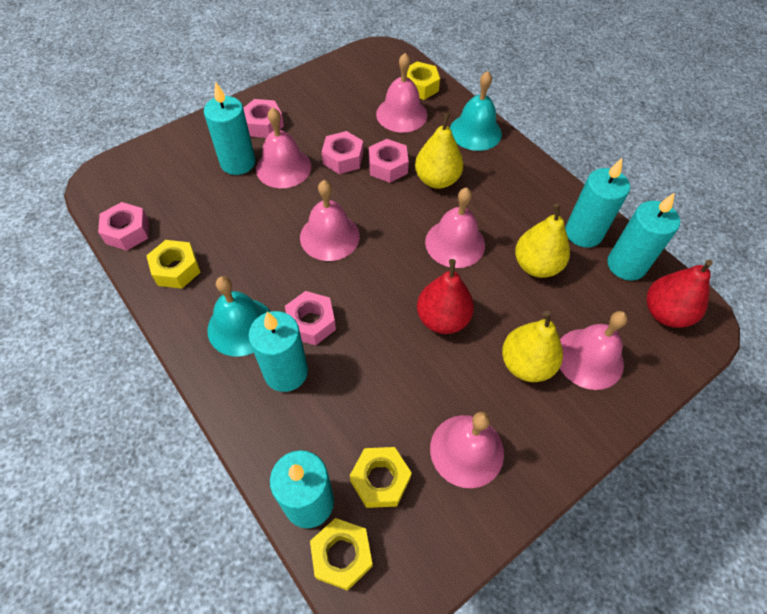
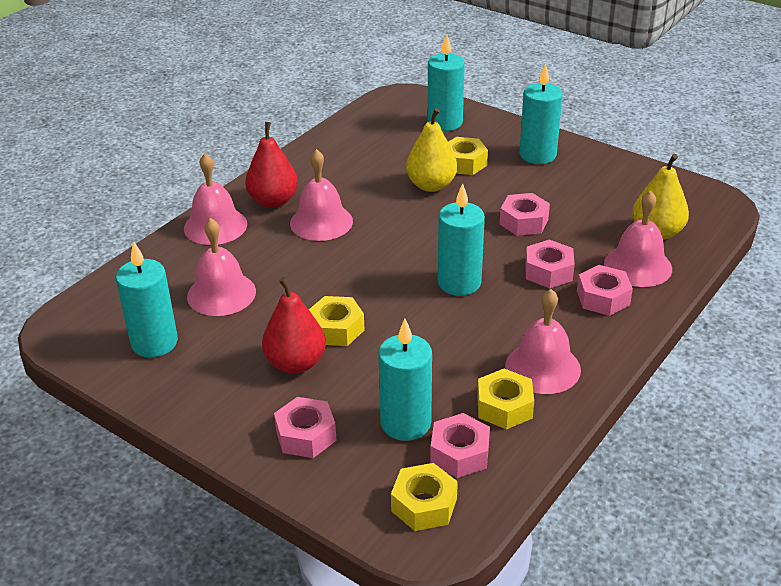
pink bell: 6 -> 5
turquoise bell: 2 -> 0
yellow pear: 3 -> 2

